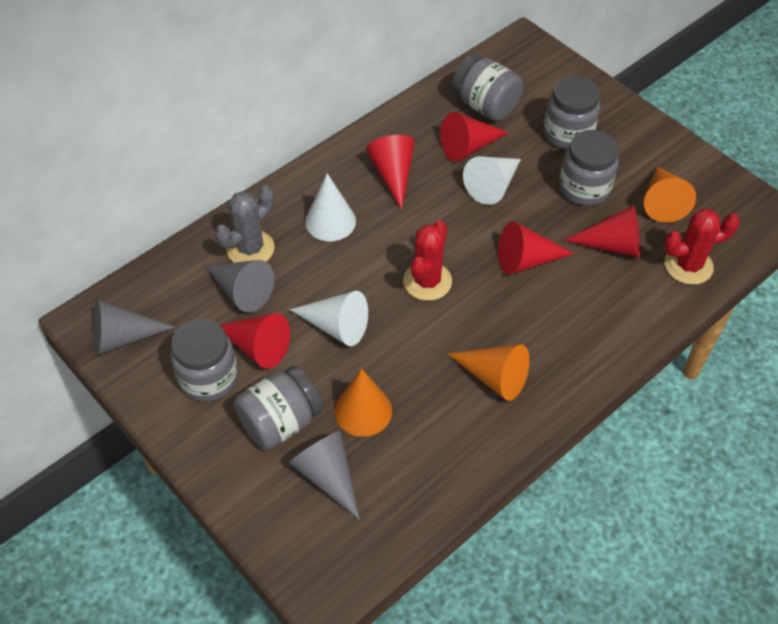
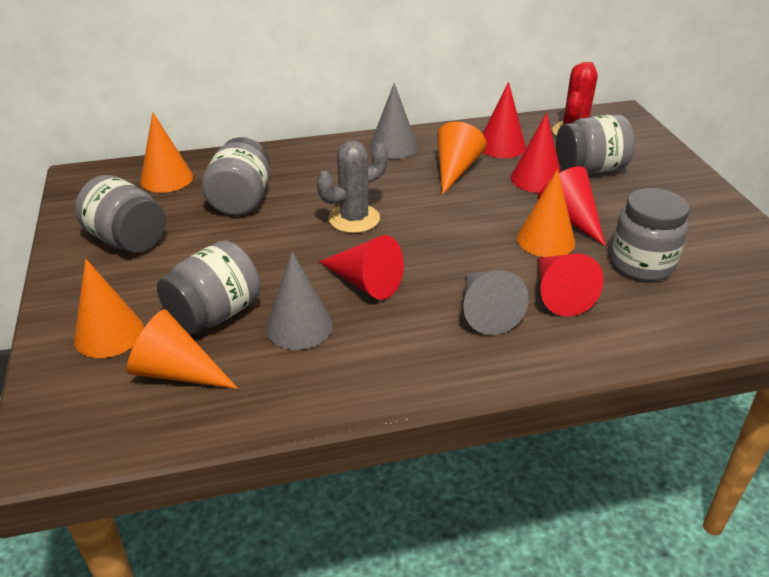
orange cone: 3 -> 5
red cactus: 2 -> 1
white cone: 3 -> 0

